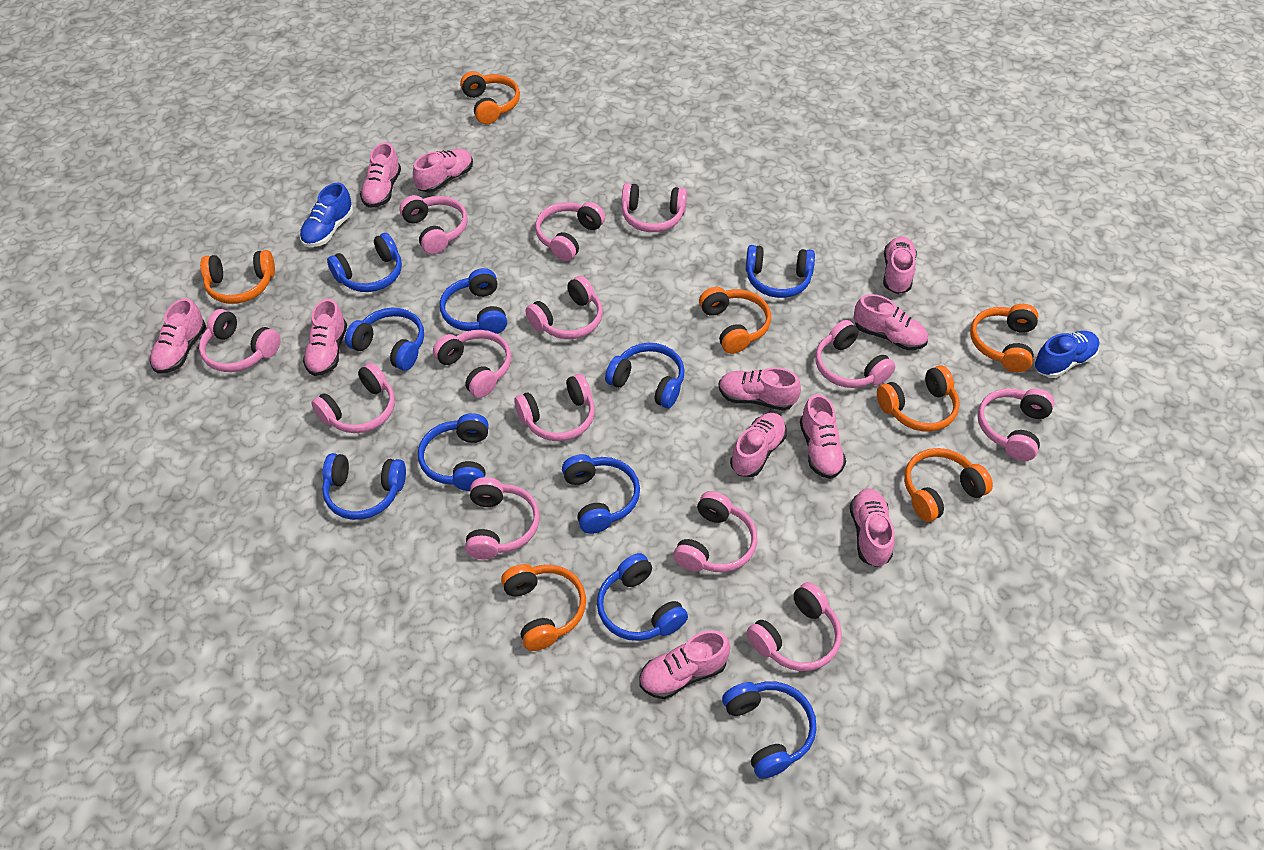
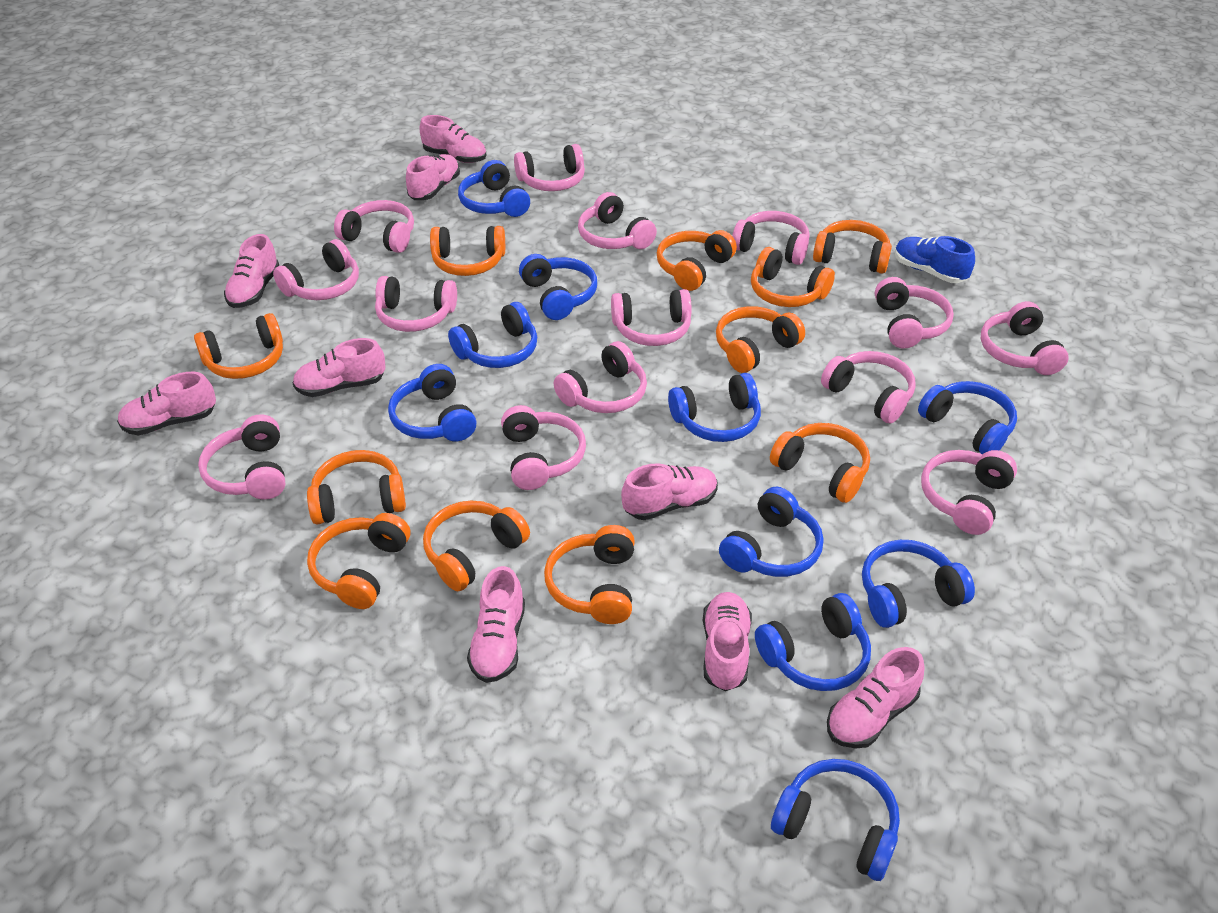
blue shoe: 2 -> 1
orange headphones: 7 -> 11
pink headphones: 13 -> 14
pink shoe: 11 -> 9

